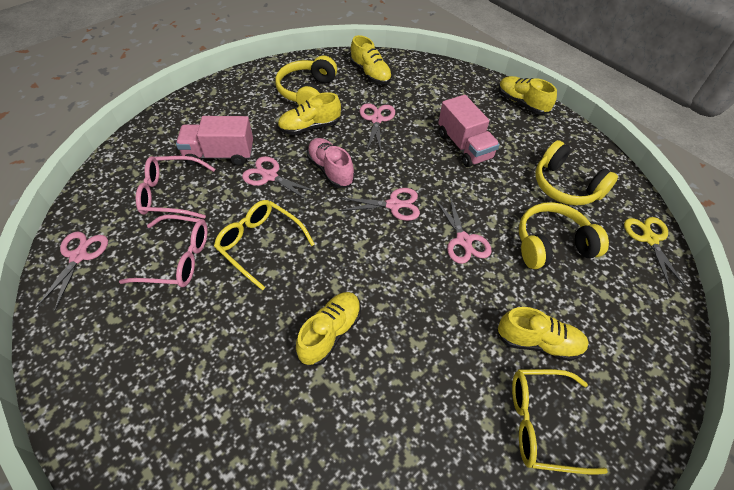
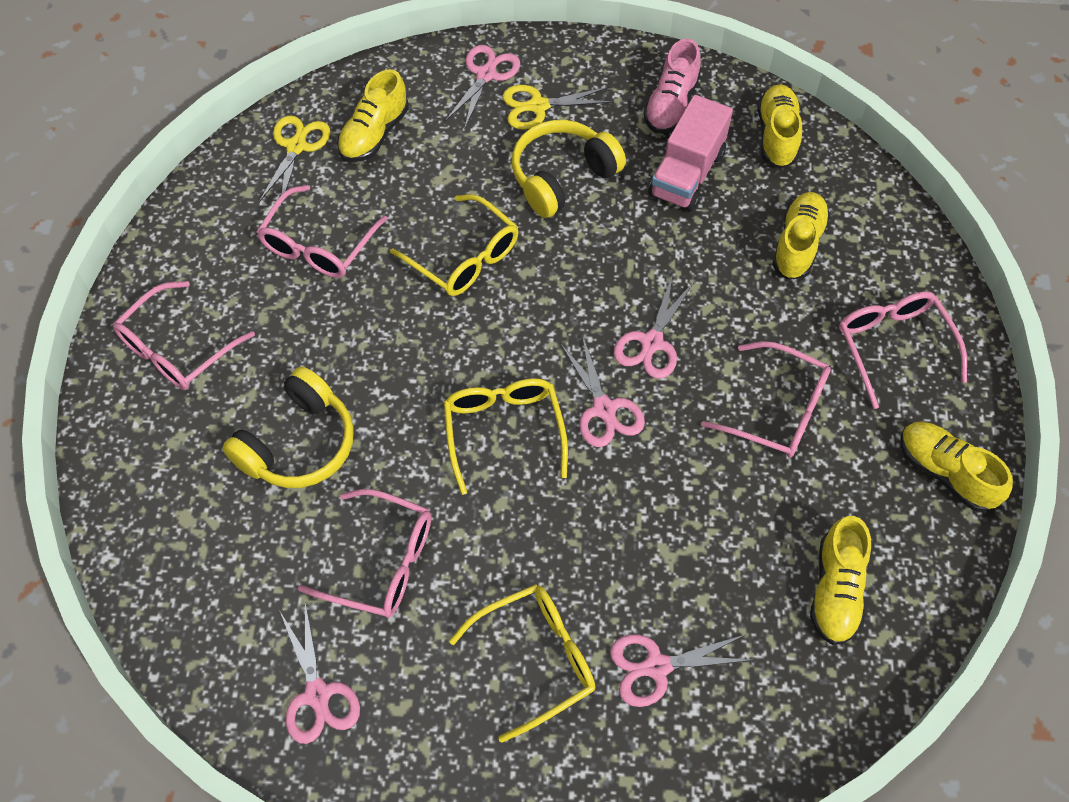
pink glasses: 2 -> 5
pink truck: 2 -> 1
yellow glasses: 2 -> 3
yellow headphones: 3 -> 2
yellow scissors: 1 -> 2

